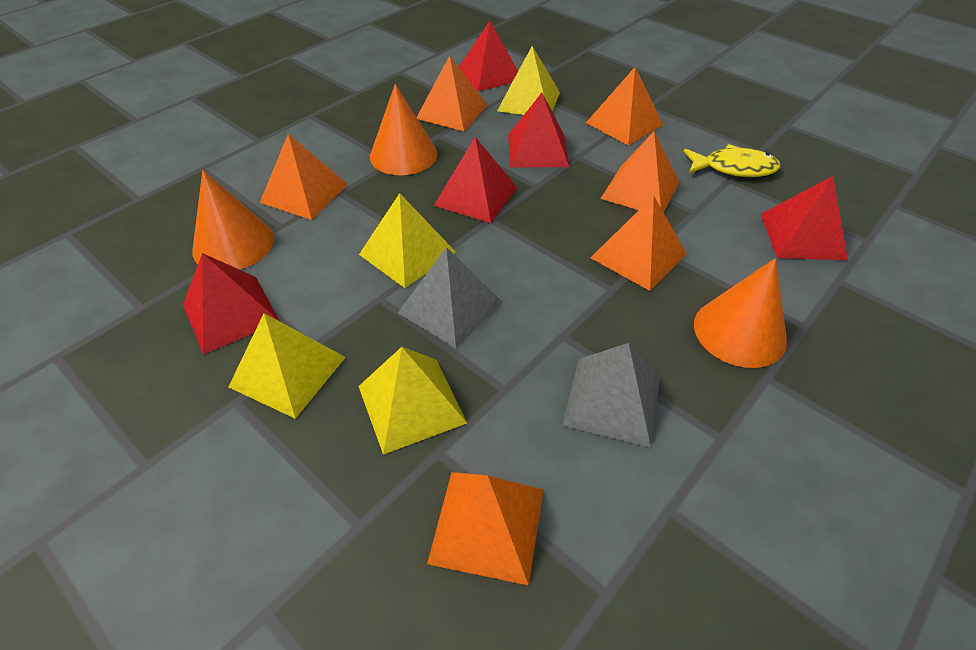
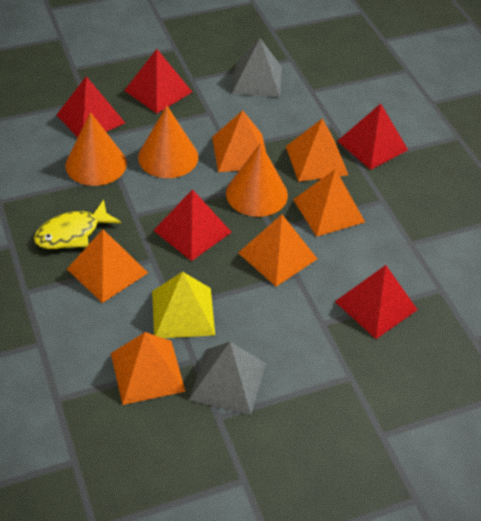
yellow pyramid: 4 -> 1

